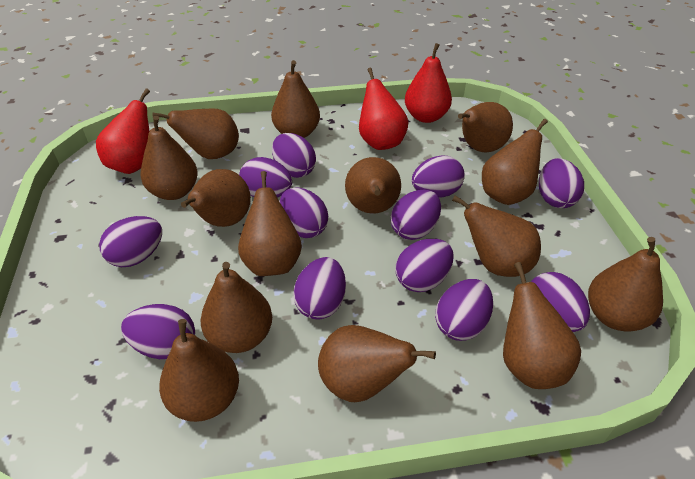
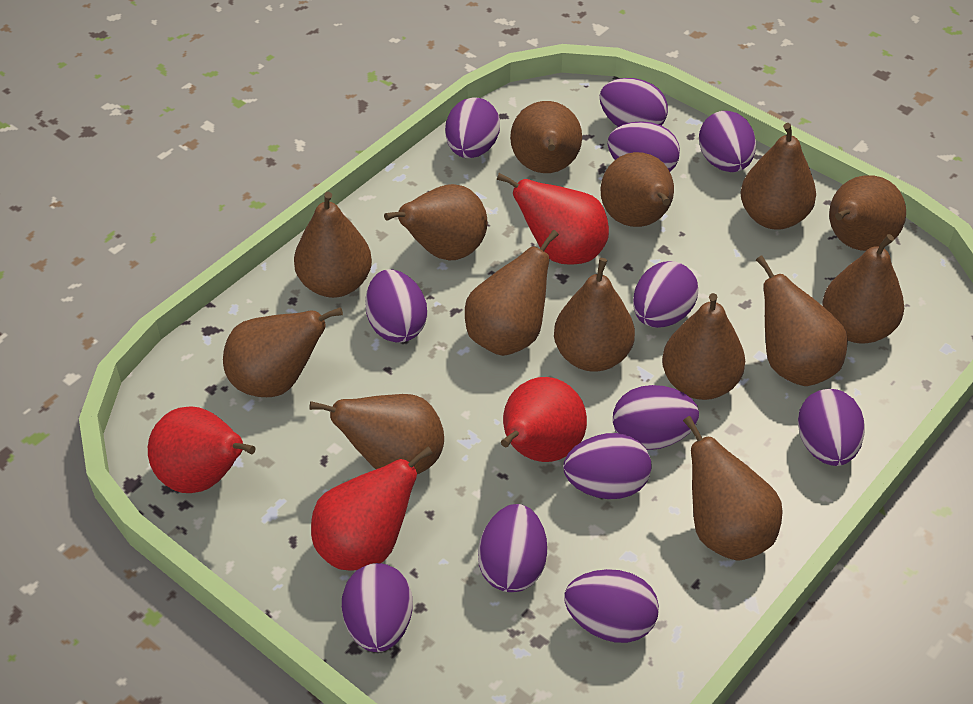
red pear: 3 -> 4

